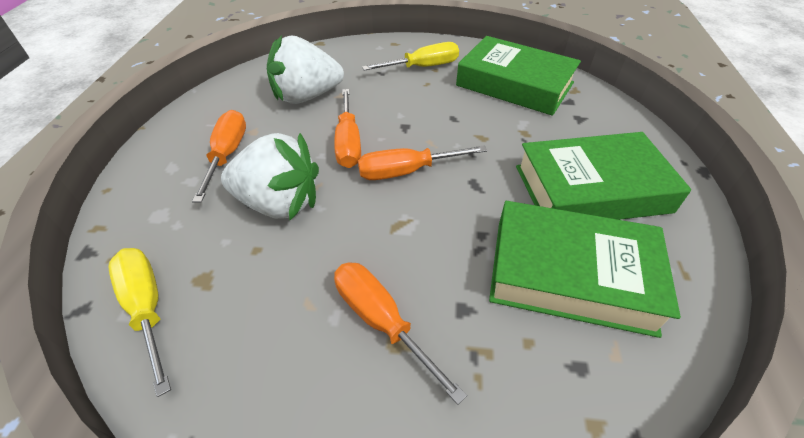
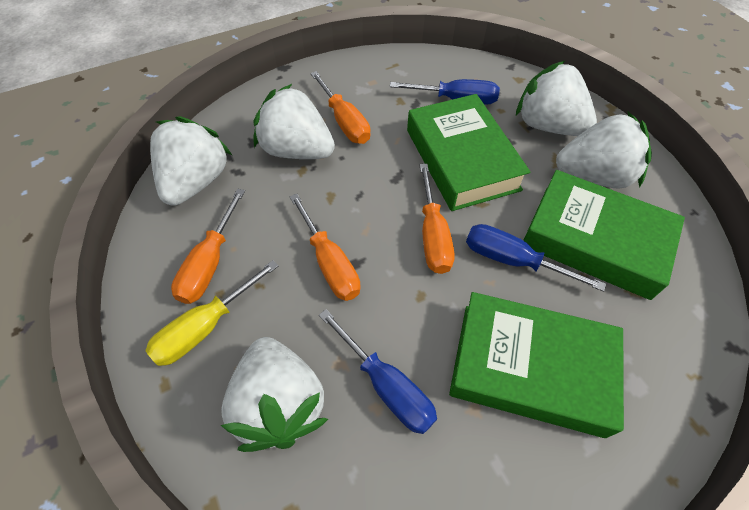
blue screwdriver: 0 -> 3
white strawberry: 2 -> 5
yellow screwdriver: 2 -> 1

